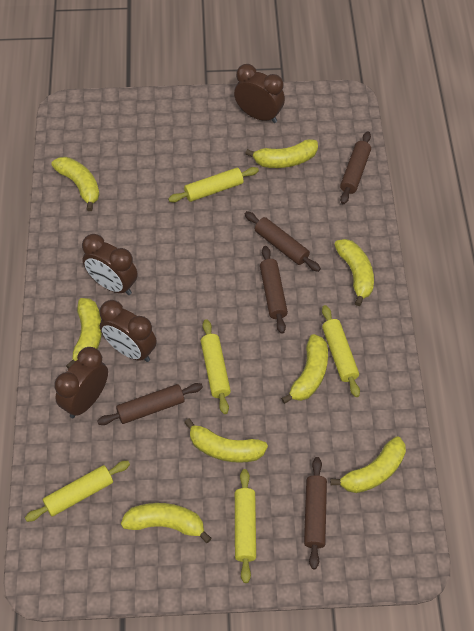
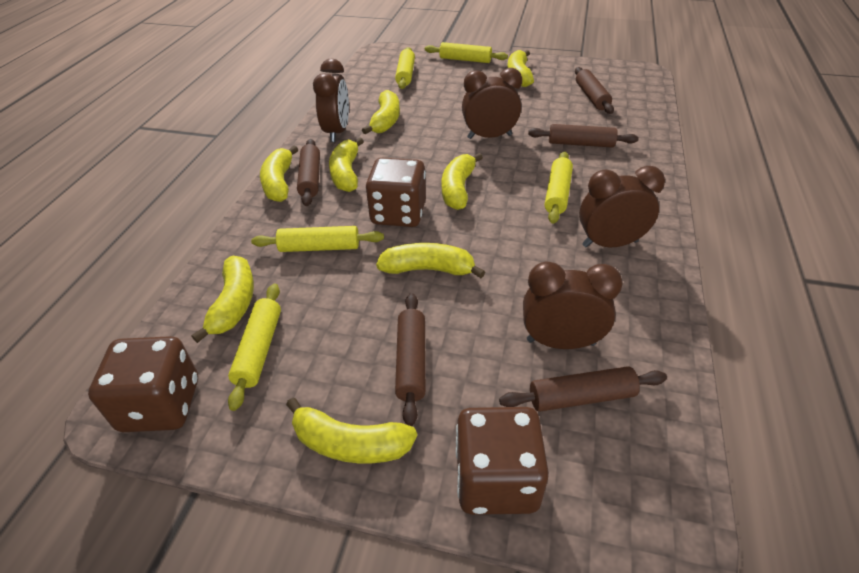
brown dice: 0 -> 3

